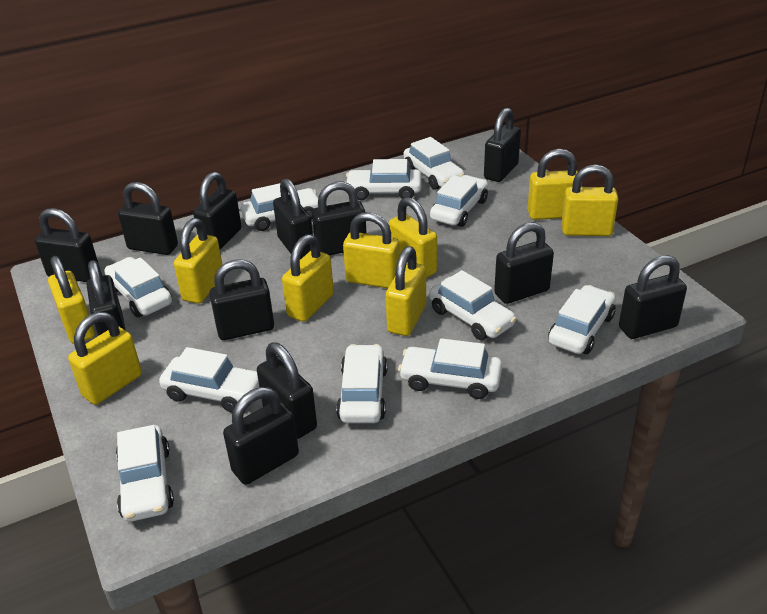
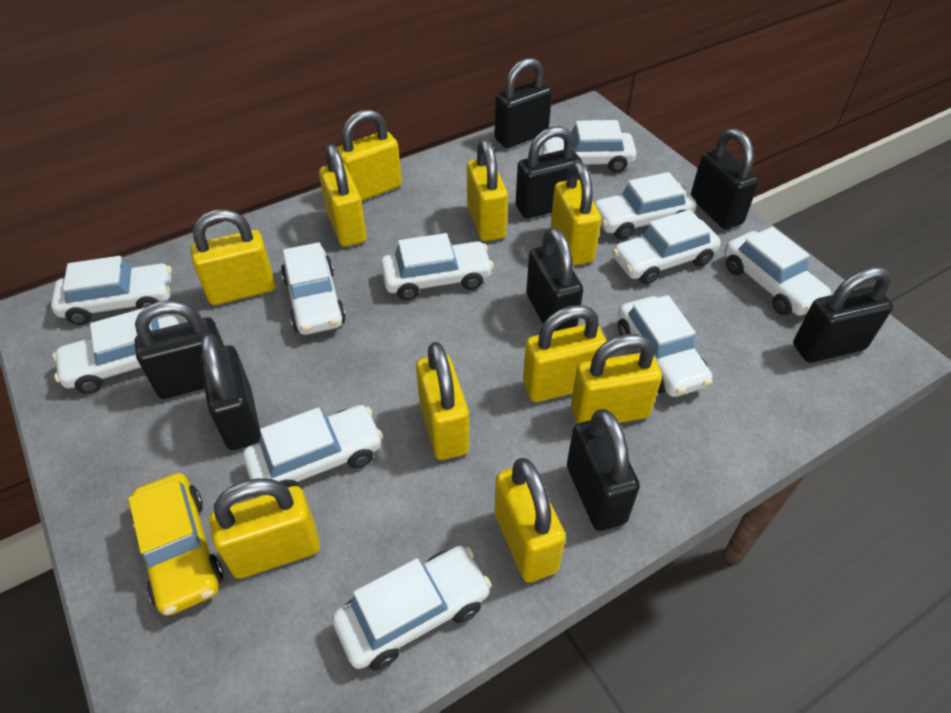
black padlock: 12 -> 8
yellow car: 0 -> 1
yellow padlock: 9 -> 10

